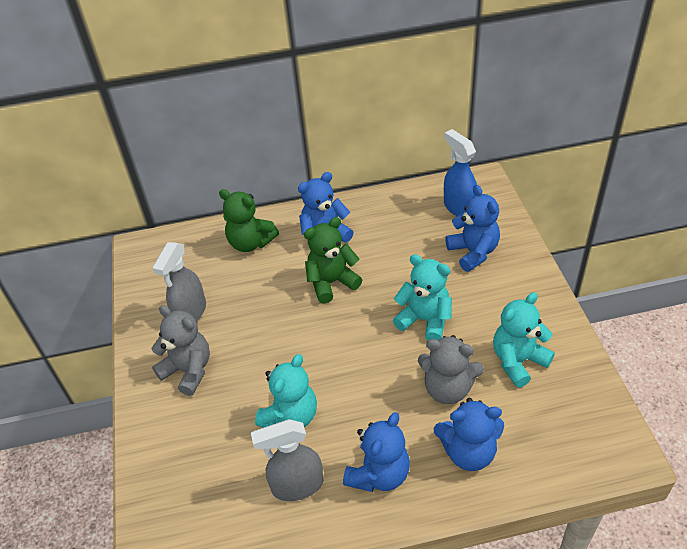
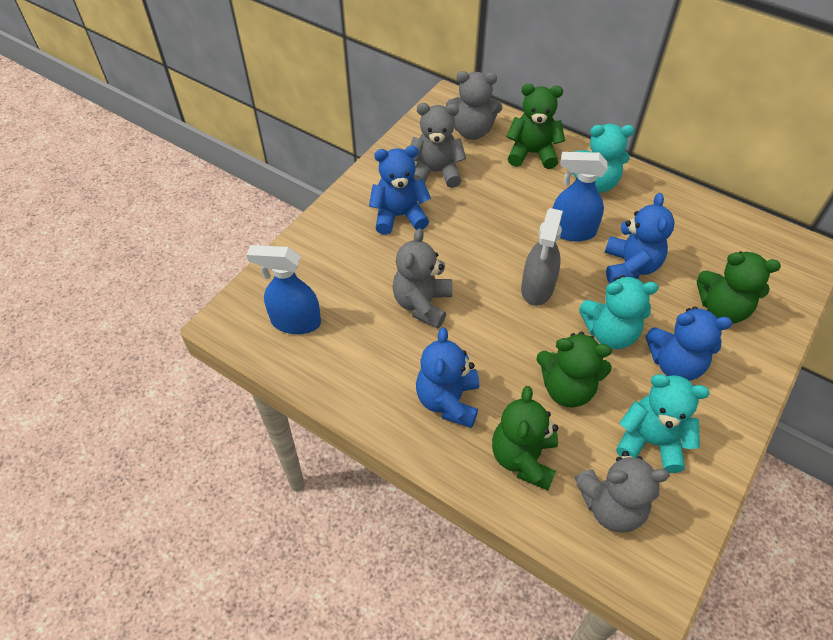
blue spray bottle: 1 -> 2
green teddy bear: 2 -> 4
grey spray bottle: 2 -> 1
grey teddy bear: 2 -> 4

